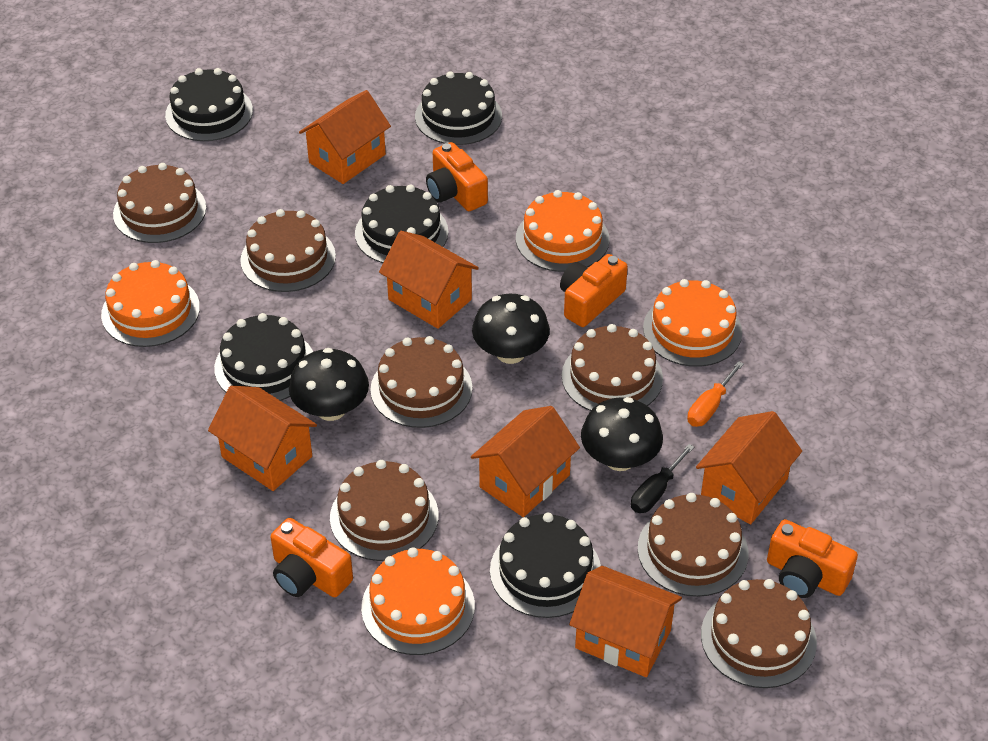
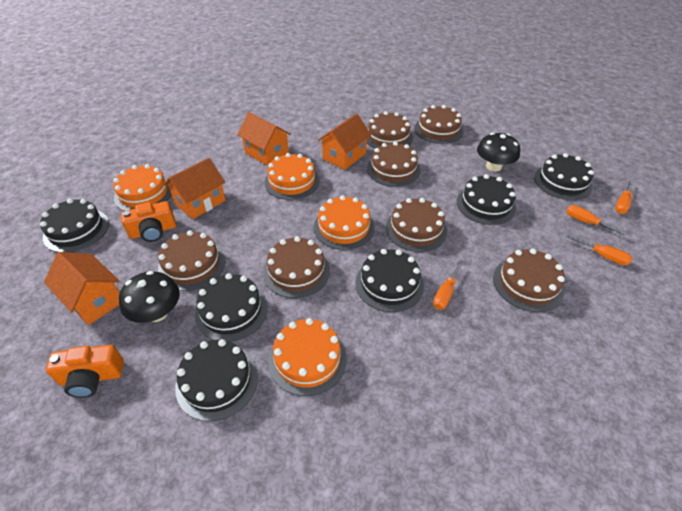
black cake: 5 -> 6
black mushroom: 3 -> 2
black screwdriver: 1 -> 0
orange camera: 4 -> 2
orange house: 6 -> 4
orange screwdriver: 1 -> 4

